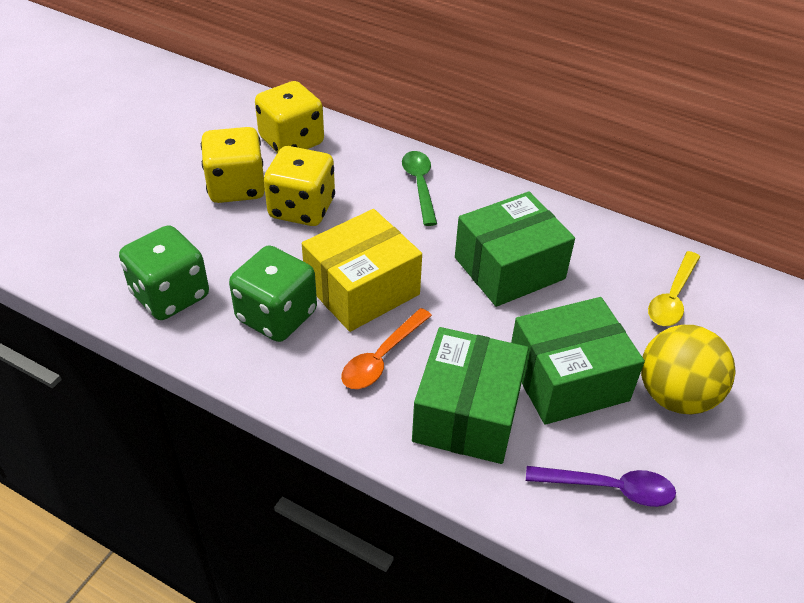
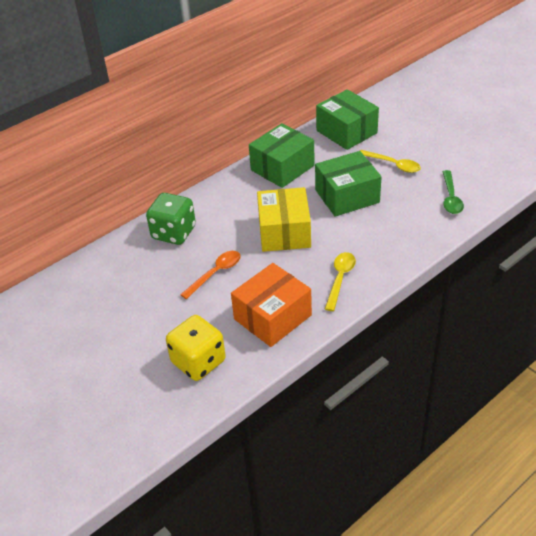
green dice: 2 -> 1
orange box: 0 -> 1
purple spoon: 1 -> 0
yellow ball: 1 -> 0
yellow dice: 3 -> 1
yellow spoon: 1 -> 2

